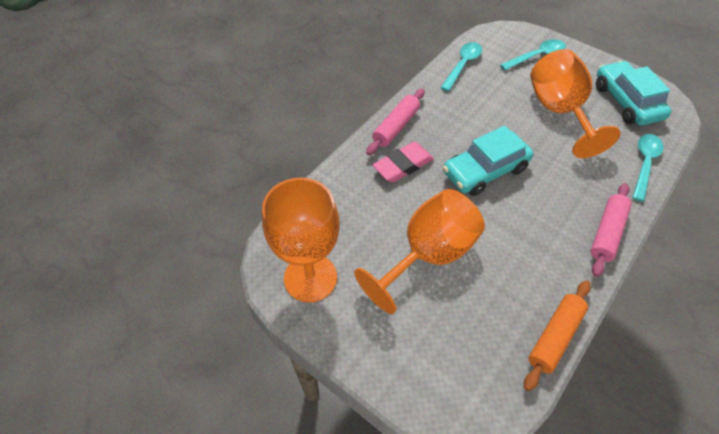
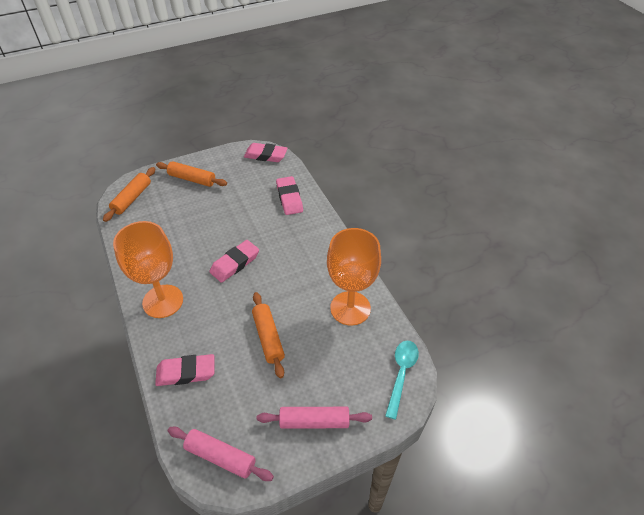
orange goblet: 3 -> 2
orange rolling pin: 1 -> 3
pink eraser: 1 -> 4
turquoise car: 2 -> 0
turquoise spoon: 3 -> 1

